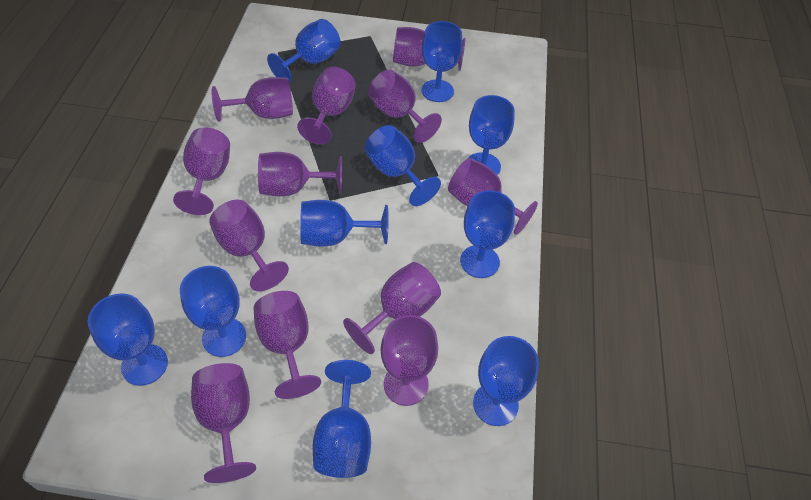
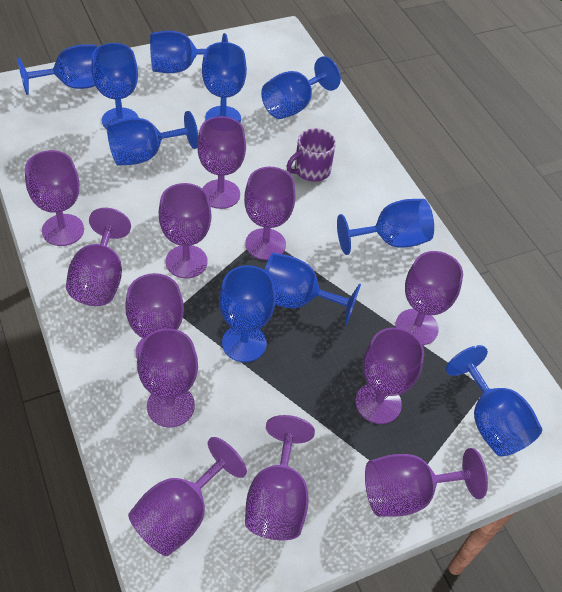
purple mug: 0 -> 1

